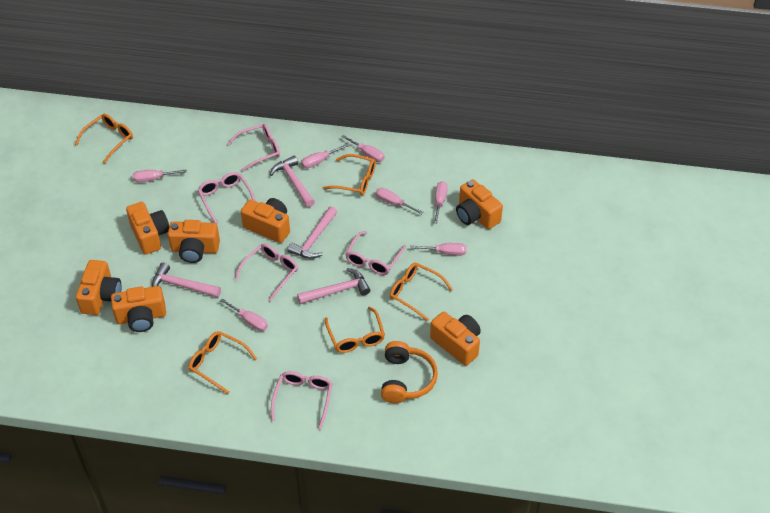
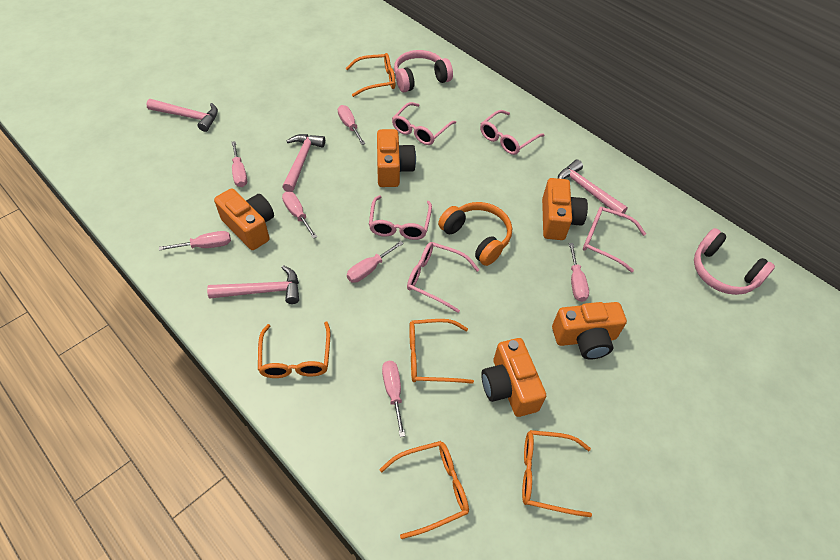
orange camera: 7 -> 5
pink headphones: 0 -> 2

